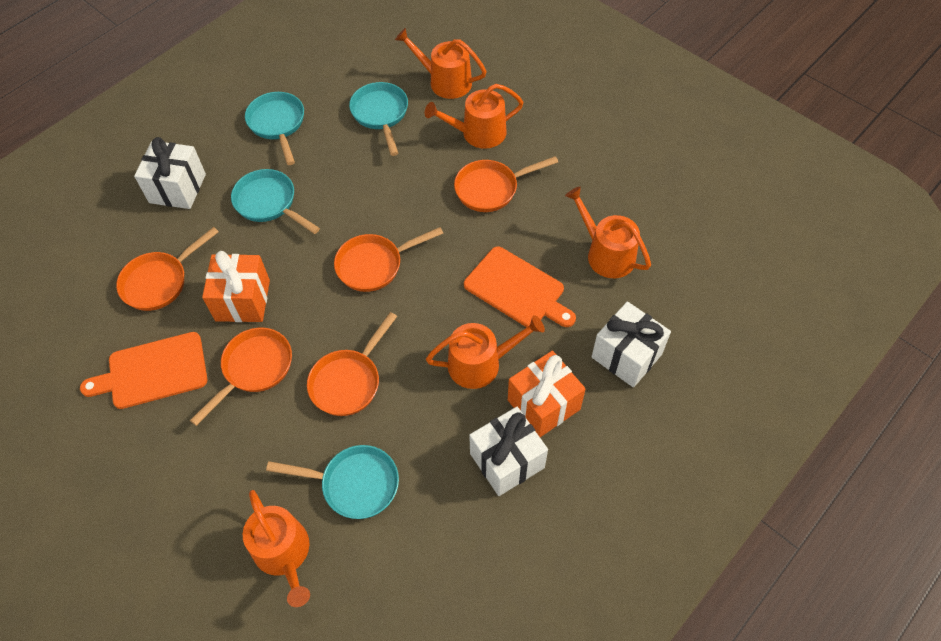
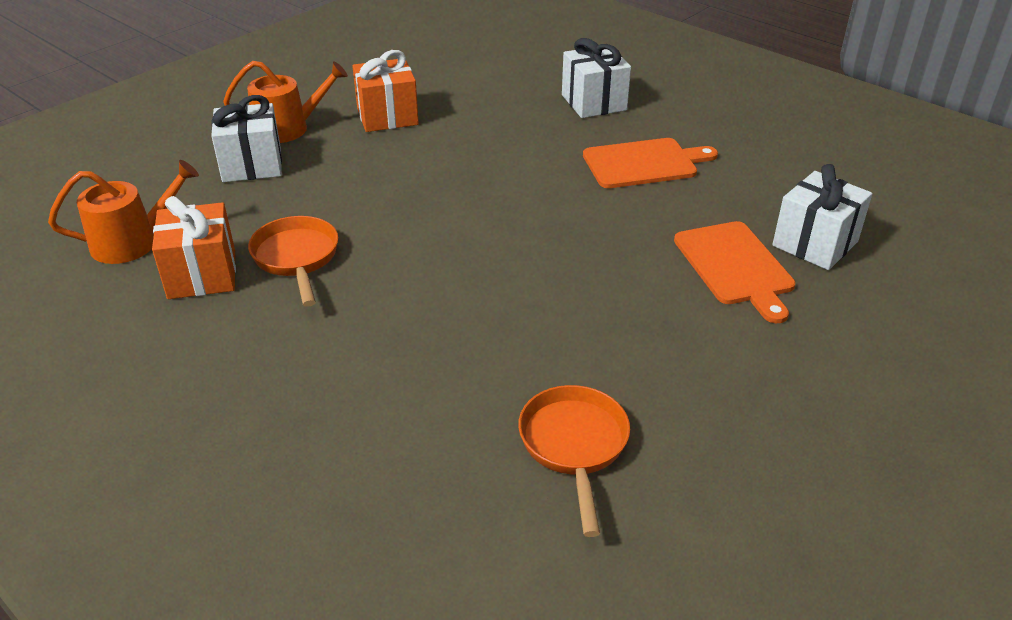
orange pan: 5 -> 2
orange watering can: 5 -> 2
turquoise pan: 4 -> 0

